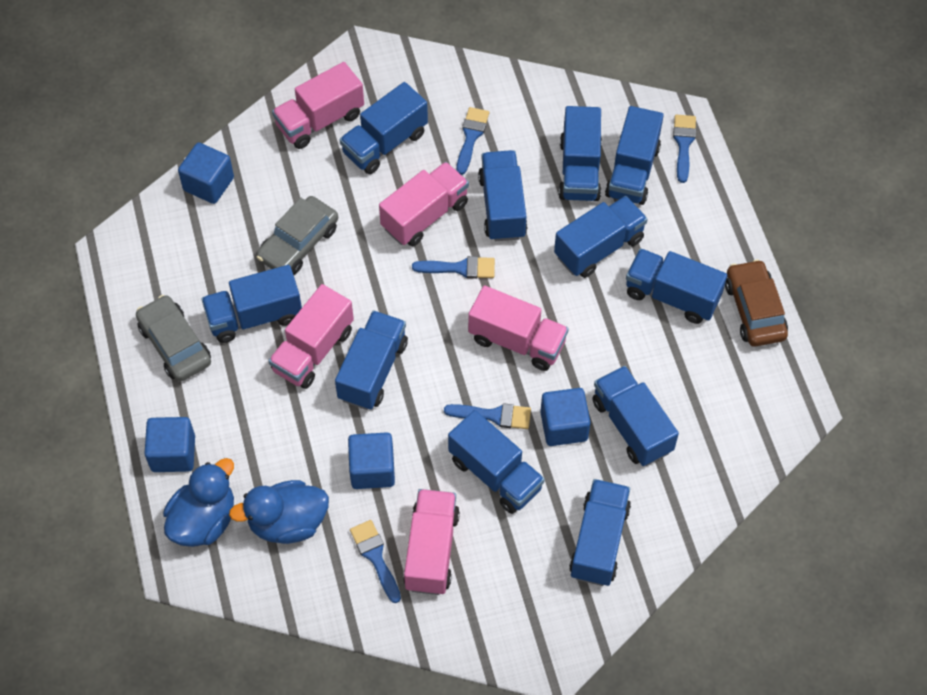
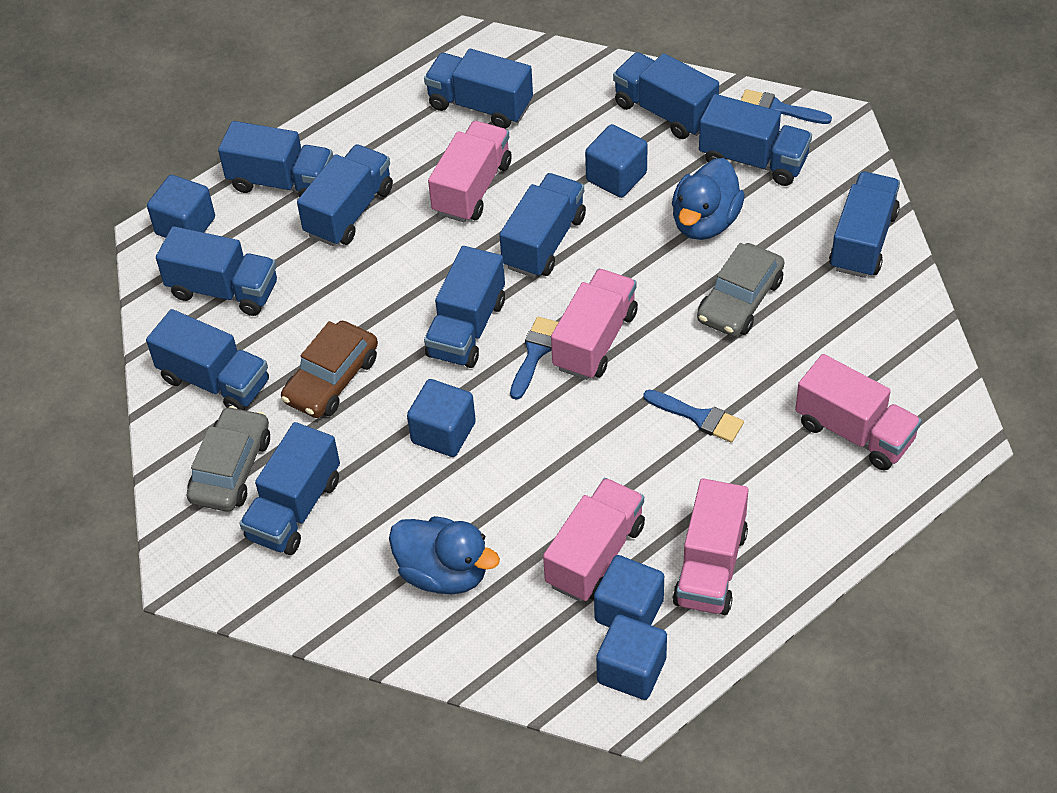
blue brush: 5 -> 3
blue cube: 4 -> 5

